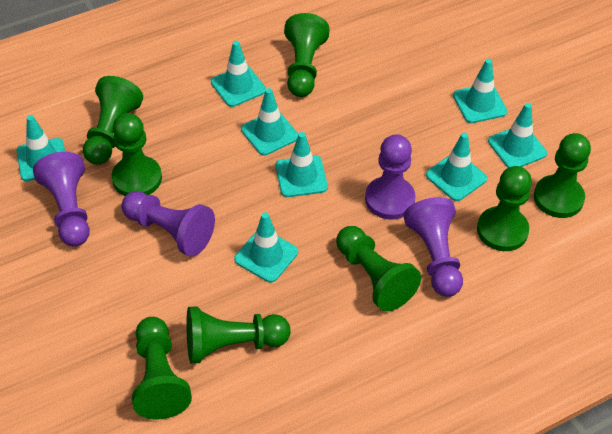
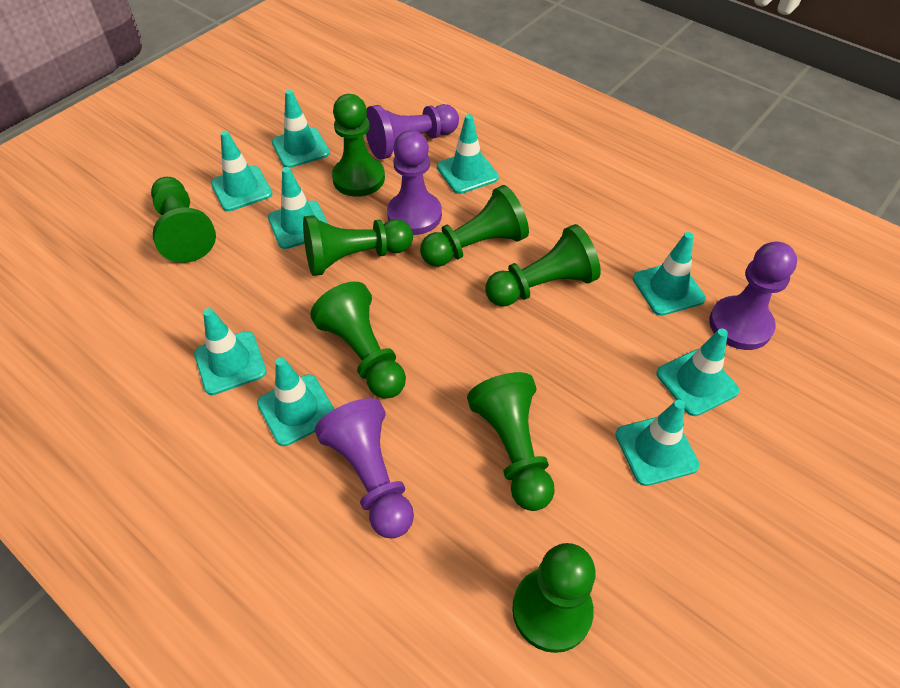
turquoise traffic cone: 8 -> 9

